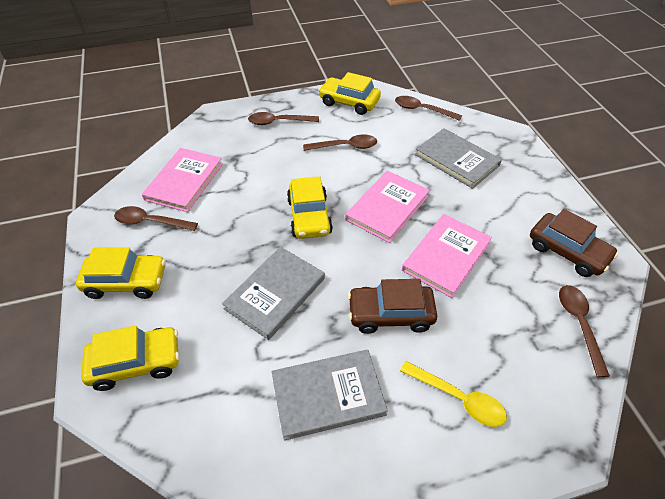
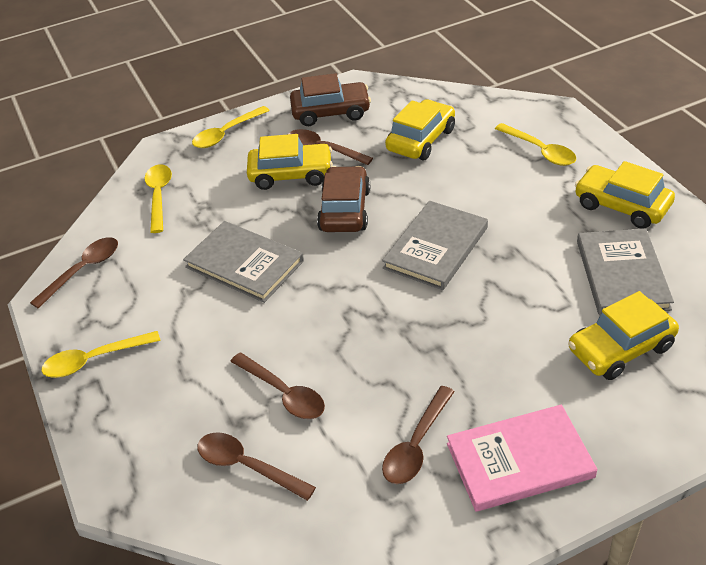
pink book: 3 -> 1
yellow spoon: 1 -> 4

